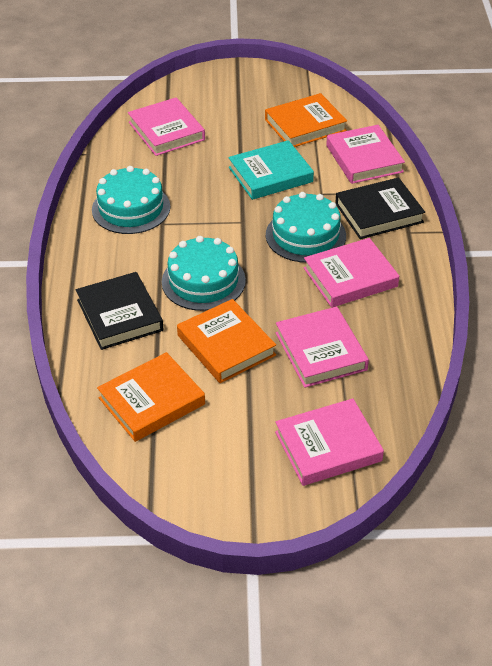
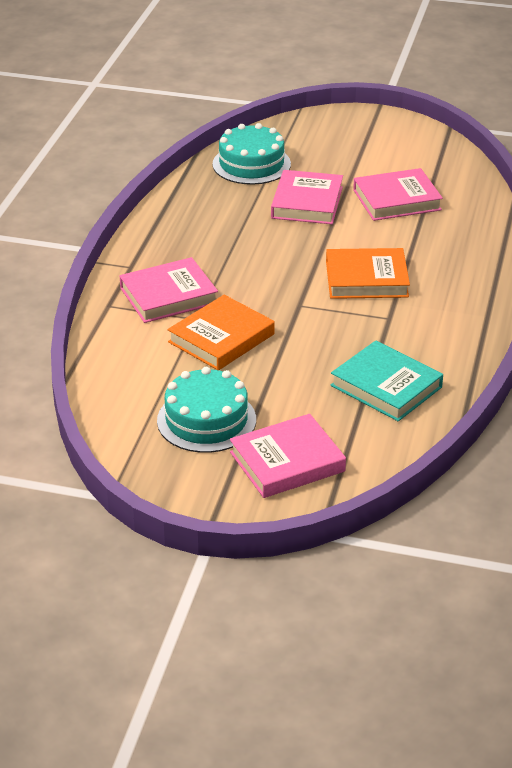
black book: 2 -> 0
orange book: 3 -> 2
pink book: 5 -> 4
turquoise cake: 3 -> 2

